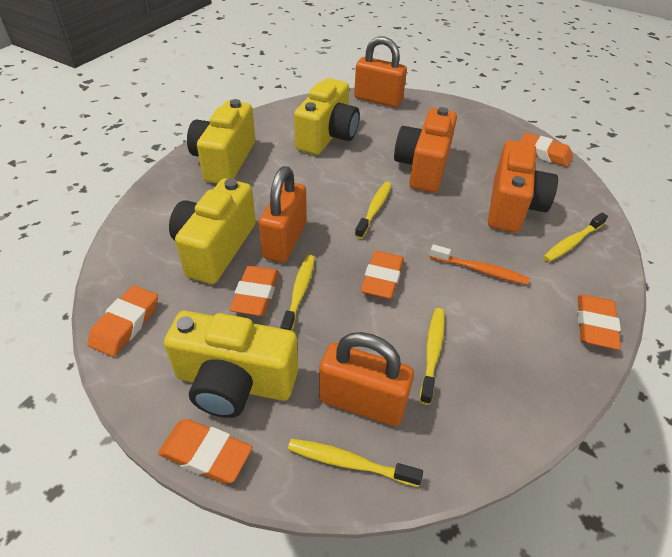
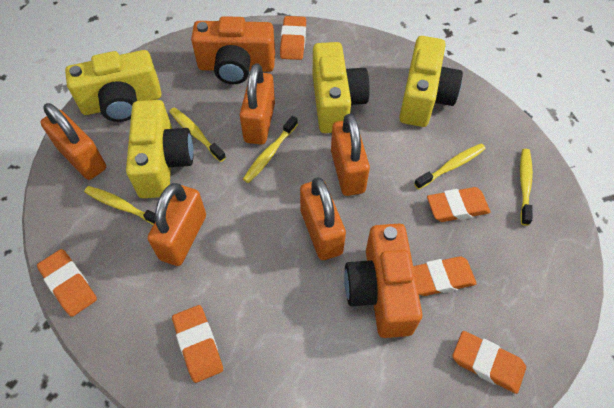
orange padlock: 3 -> 5
orange toothbrush: 1 -> 0

